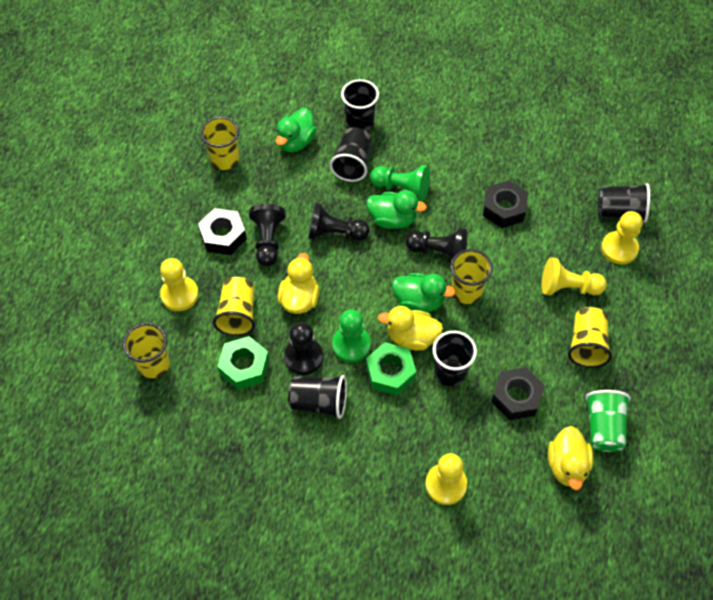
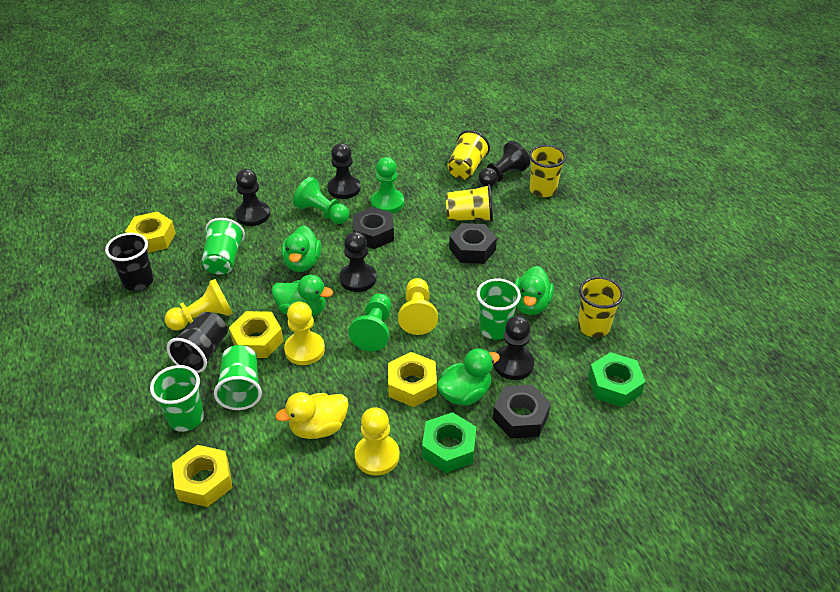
black cup: 5 -> 2
black pawn: 4 -> 5
green cup: 1 -> 4
green duck: 3 -> 4
green pawn: 2 -> 3
yellow cup: 5 -> 4
yellow duck: 3 -> 1
yellow nut: 0 -> 4

